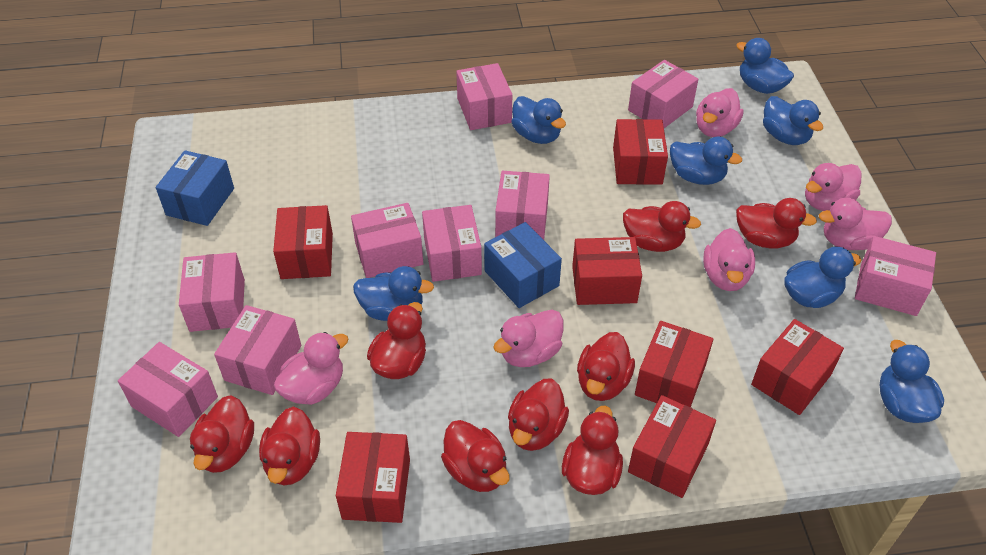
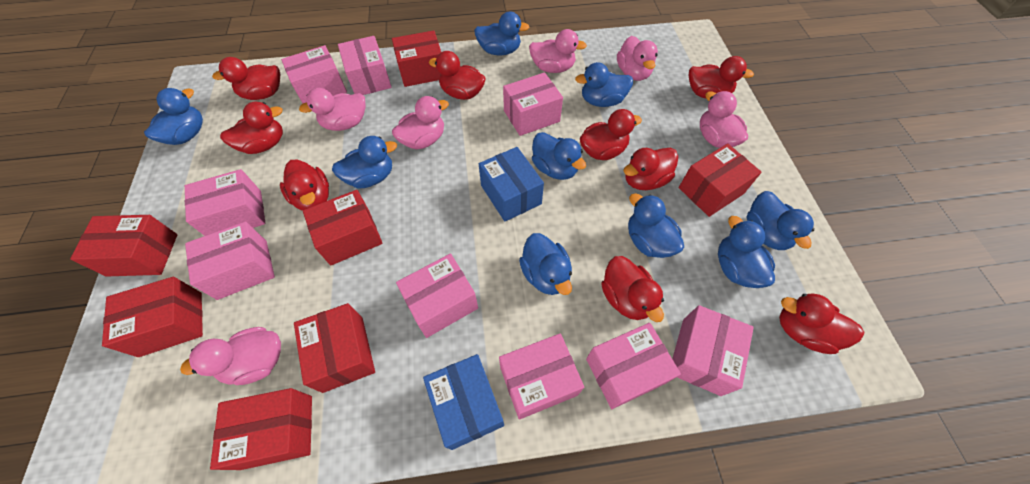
blue duck: 7 -> 9

